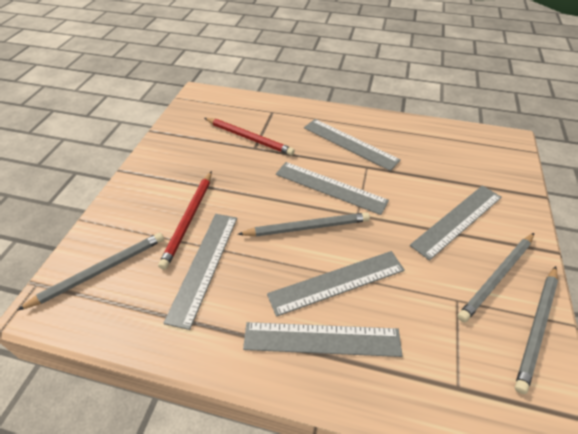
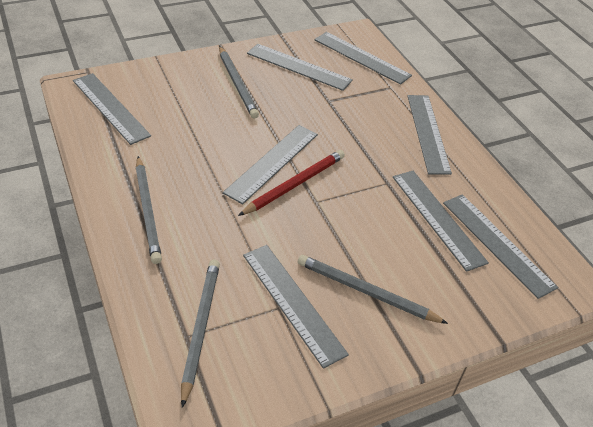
grey ruler: 6 -> 8
red pencil: 2 -> 1

